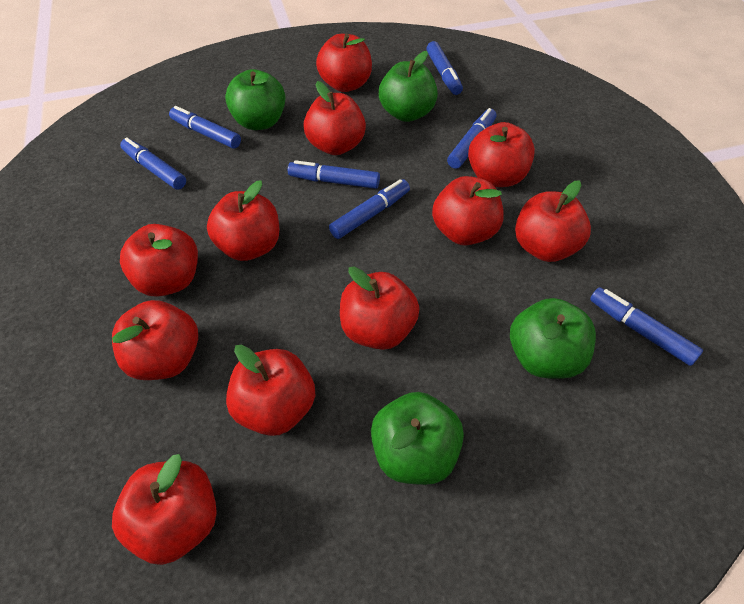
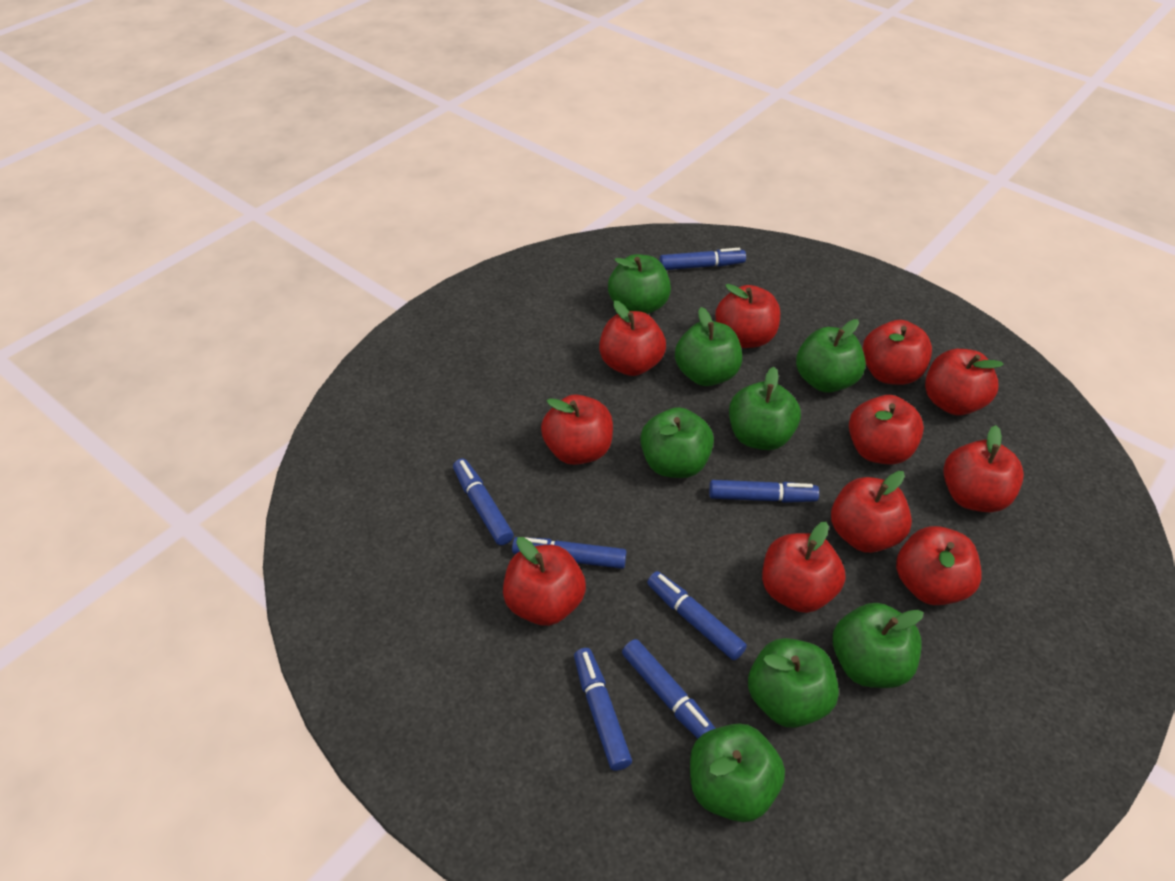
green apple: 4 -> 8

